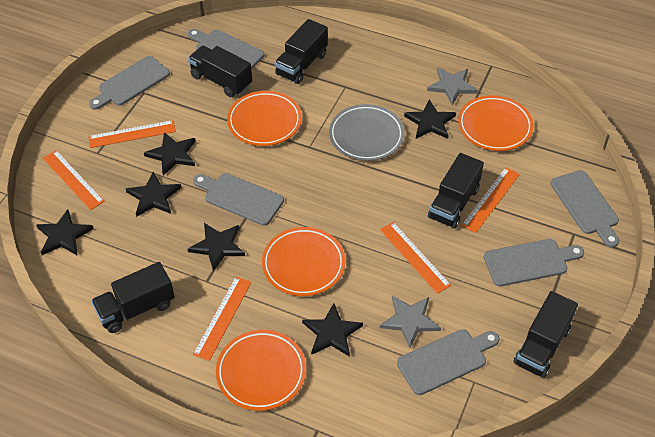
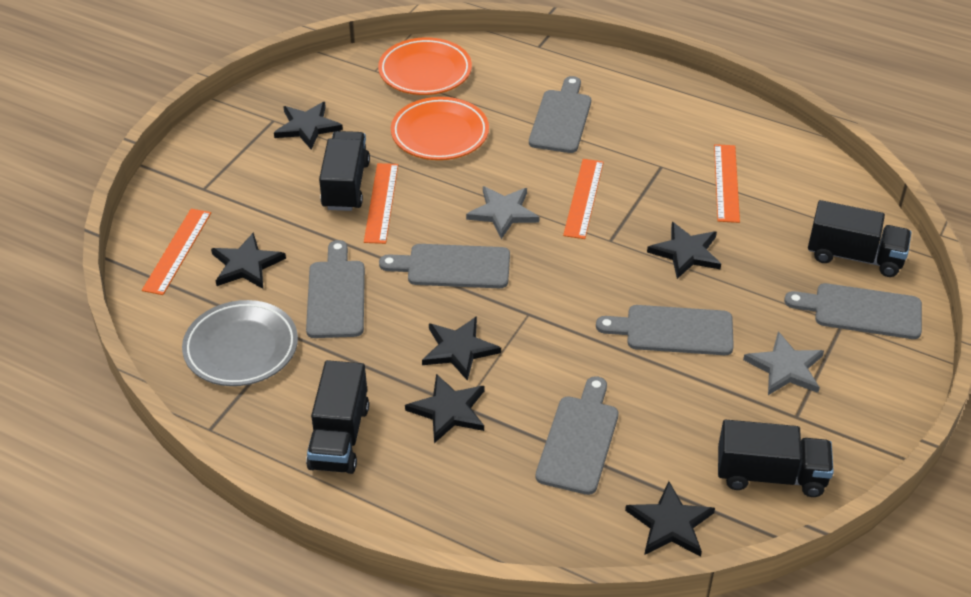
black truck: 5 -> 4
orange plate: 4 -> 2
orange ruler: 5 -> 4

